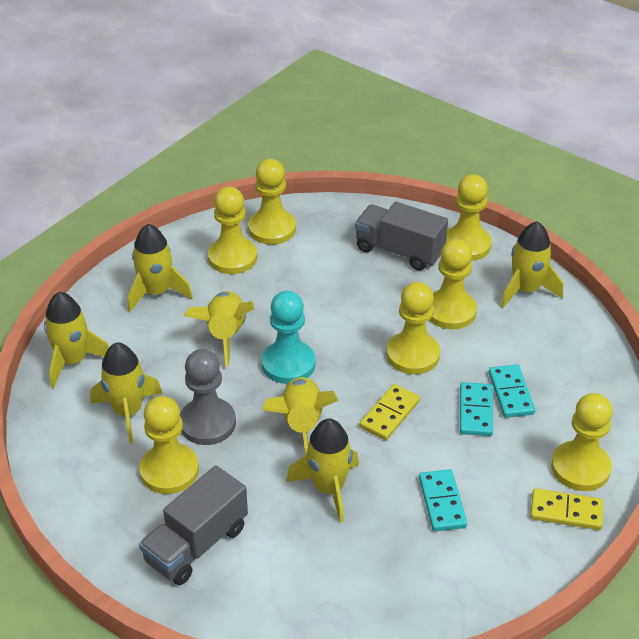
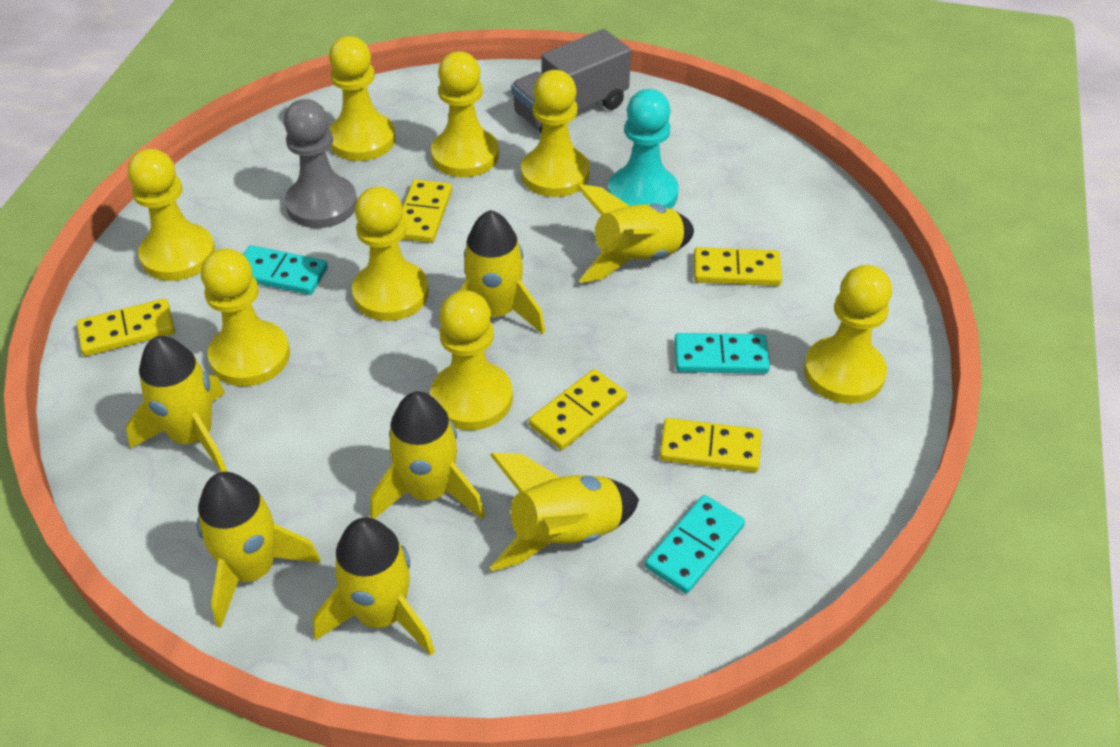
grey truck: 2 -> 1
yellow domino: 2 -> 5
yellow pawn: 7 -> 8

